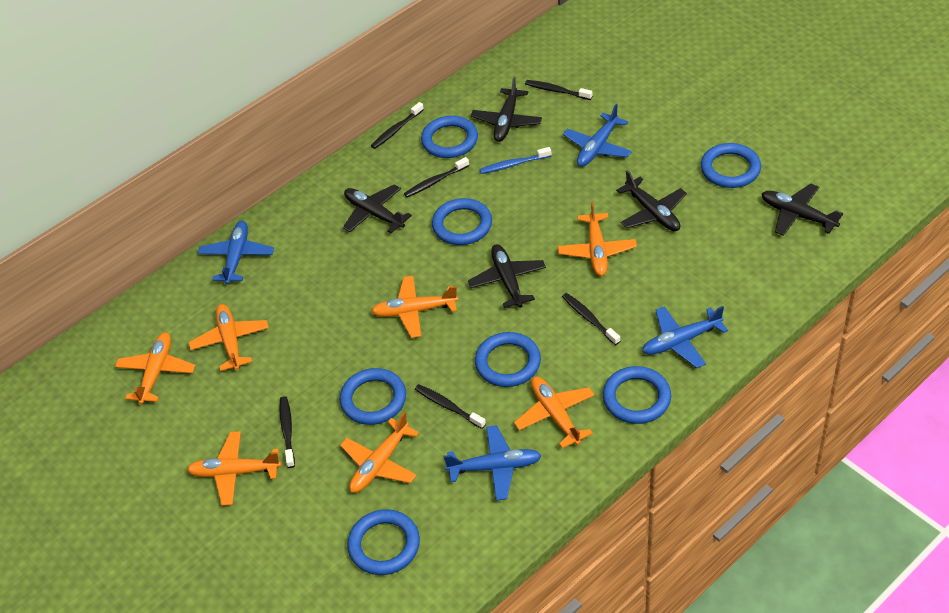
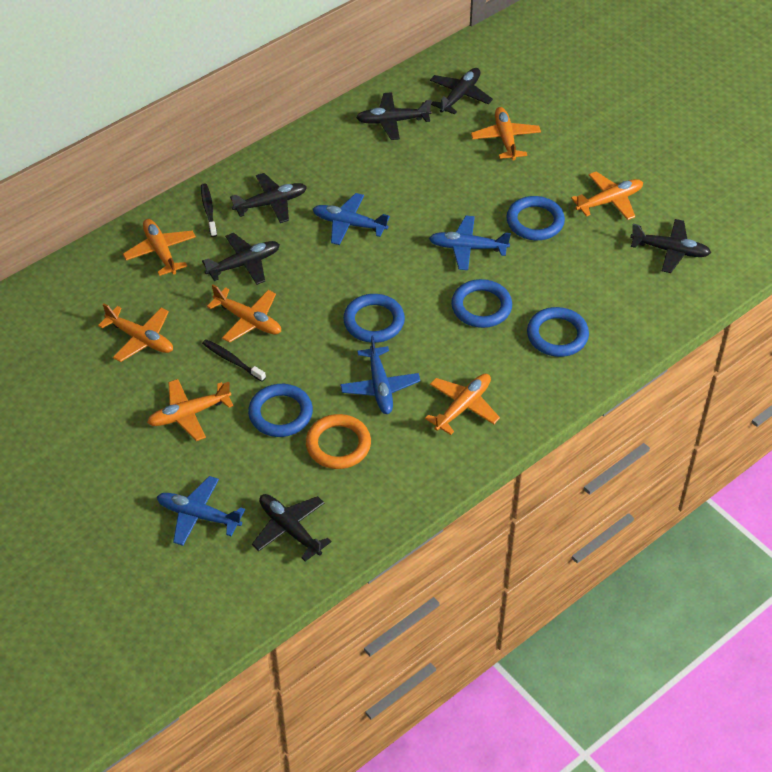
black plane: 5 -> 6
black toothbrush: 6 -> 2
blue ring: 7 -> 5
blue toothbrush: 1 -> 0
orange ring: 0 -> 1

